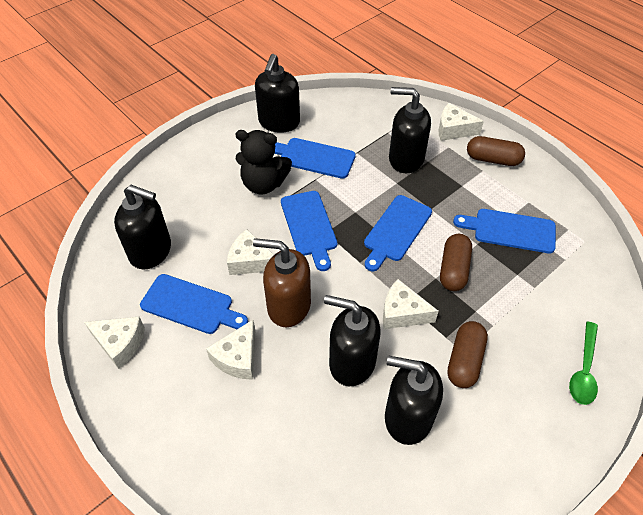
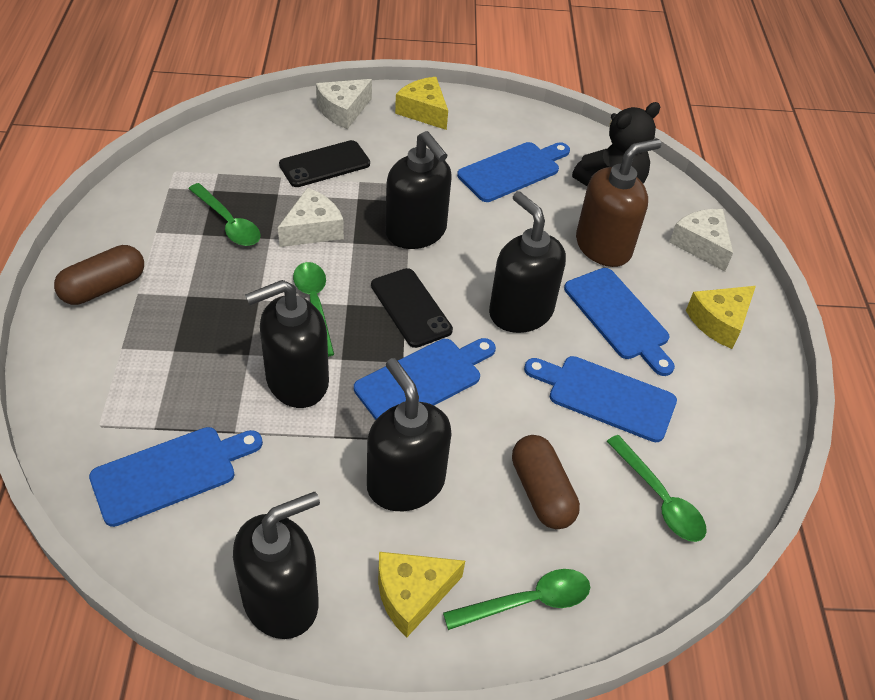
black phone: 0 -> 2
brown capsule: 3 -> 2
green spoon: 1 -> 4
white cheese: 5 -> 3
yellow cheese: 0 -> 3

